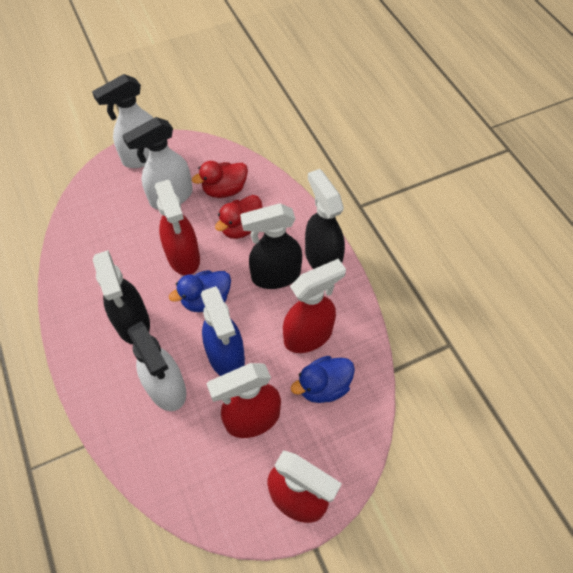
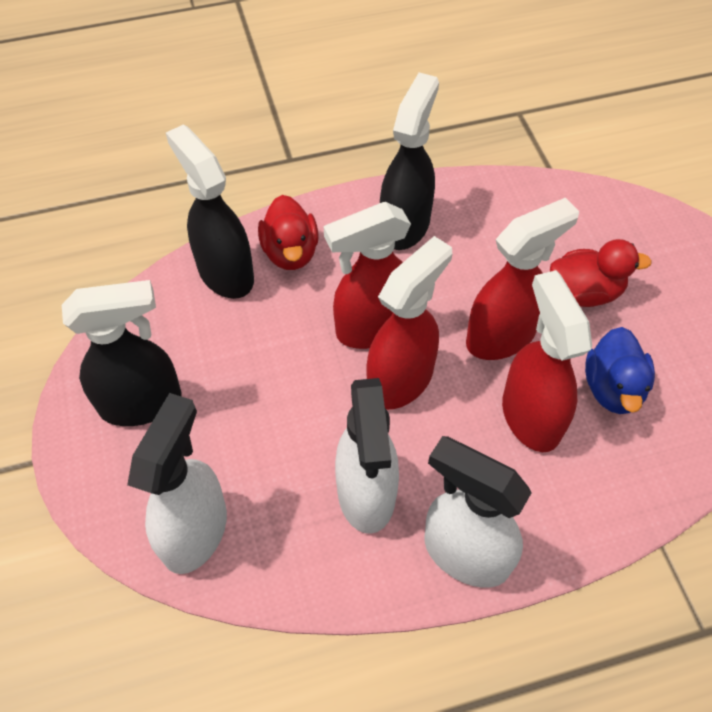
blue duck: 2 -> 1
blue spray bottle: 1 -> 0

